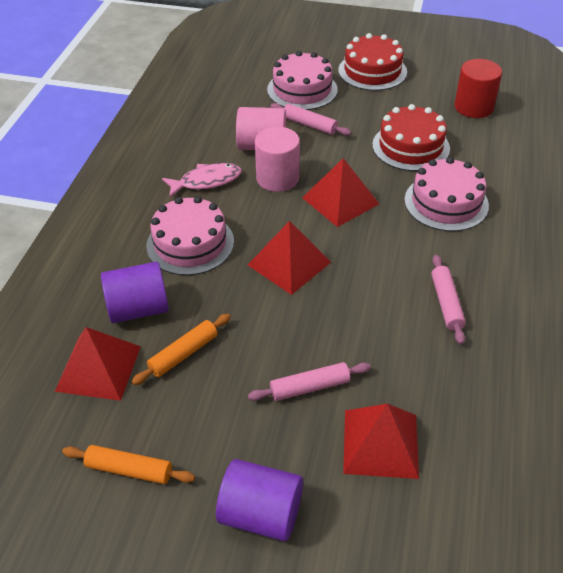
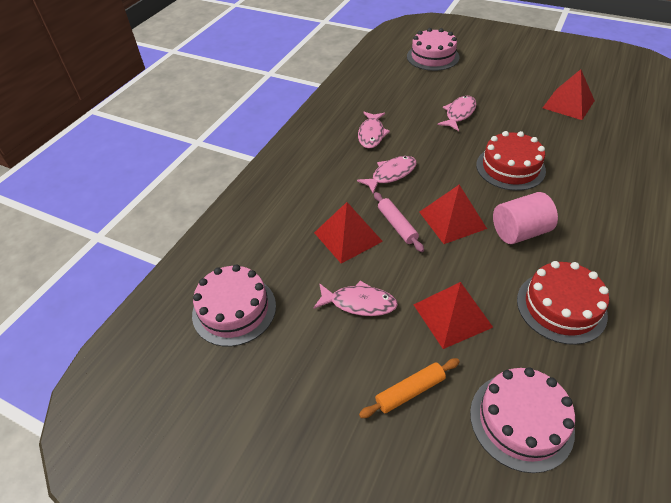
orange rolling pin: 2 -> 1
pink cylinder: 2 -> 1
pink fish: 1 -> 4
pink rolling pin: 3 -> 1
purple cylinder: 2 -> 0
red cylinder: 1 -> 0

